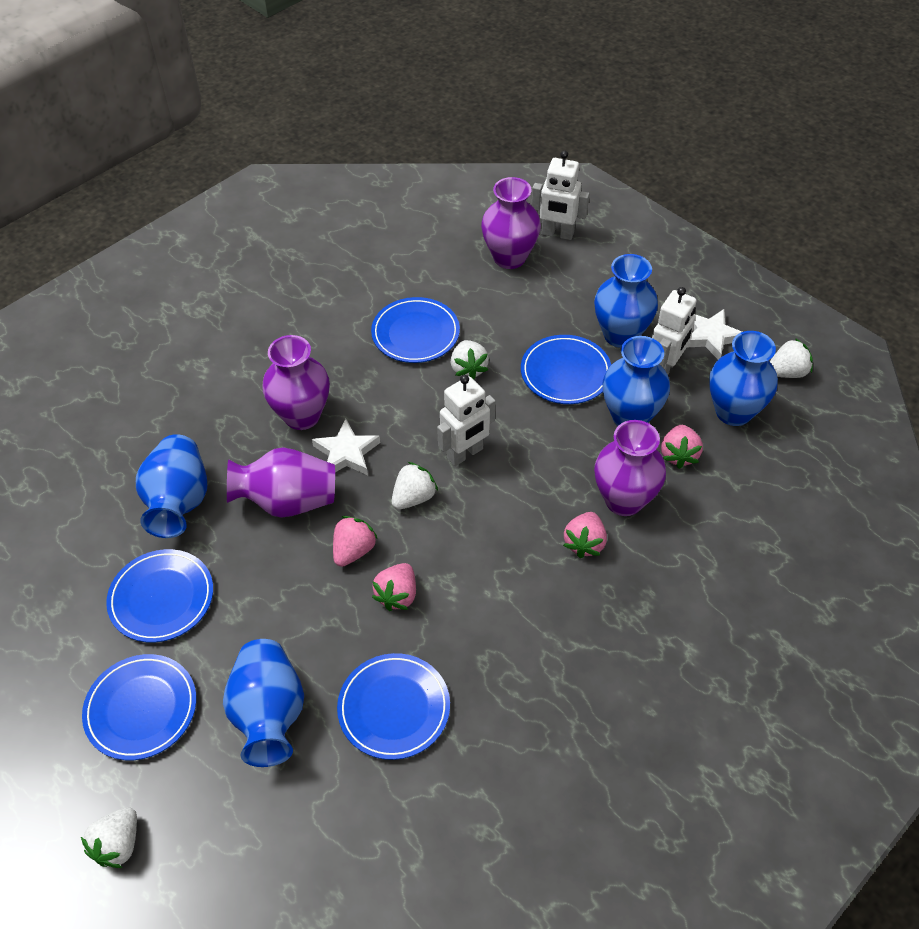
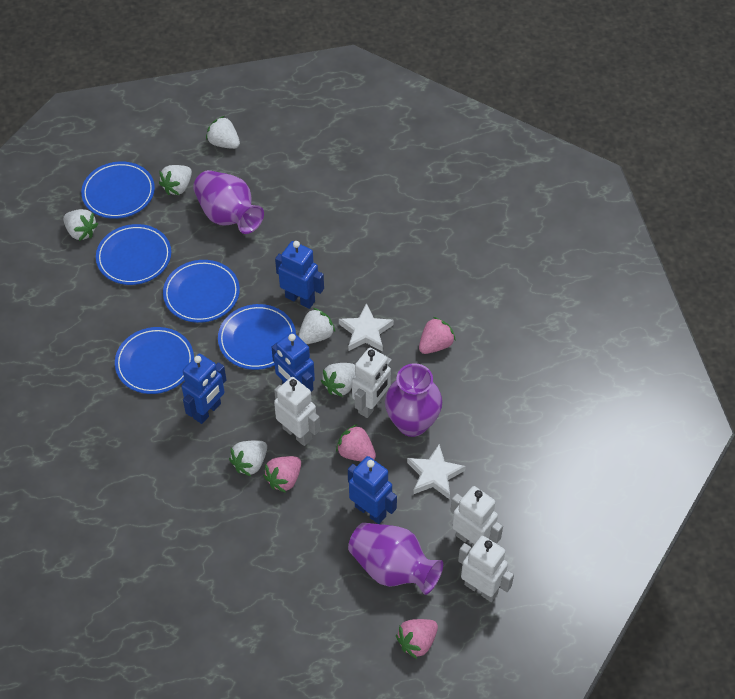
blue robot: 0 -> 4
blue vase: 5 -> 0
purple vase: 4 -> 3
white robot: 3 -> 4
white strawberry: 4 -> 6

